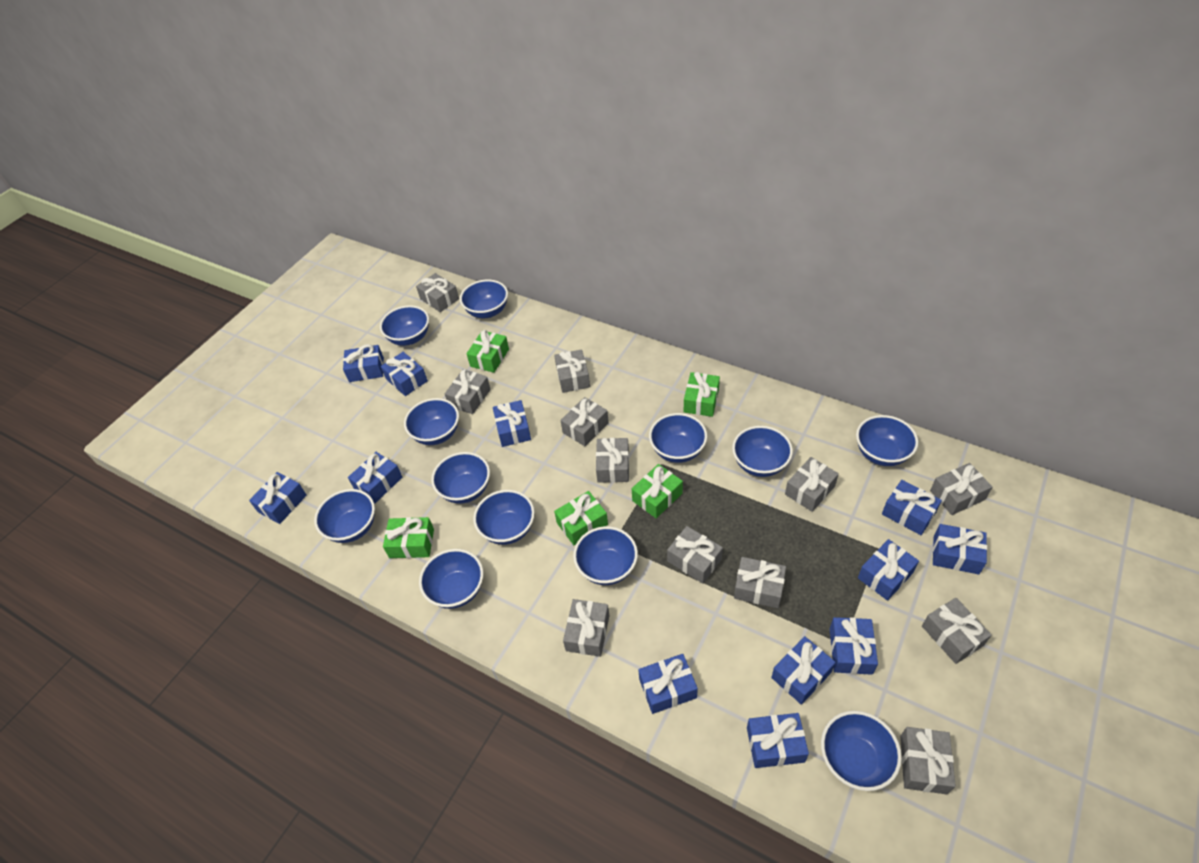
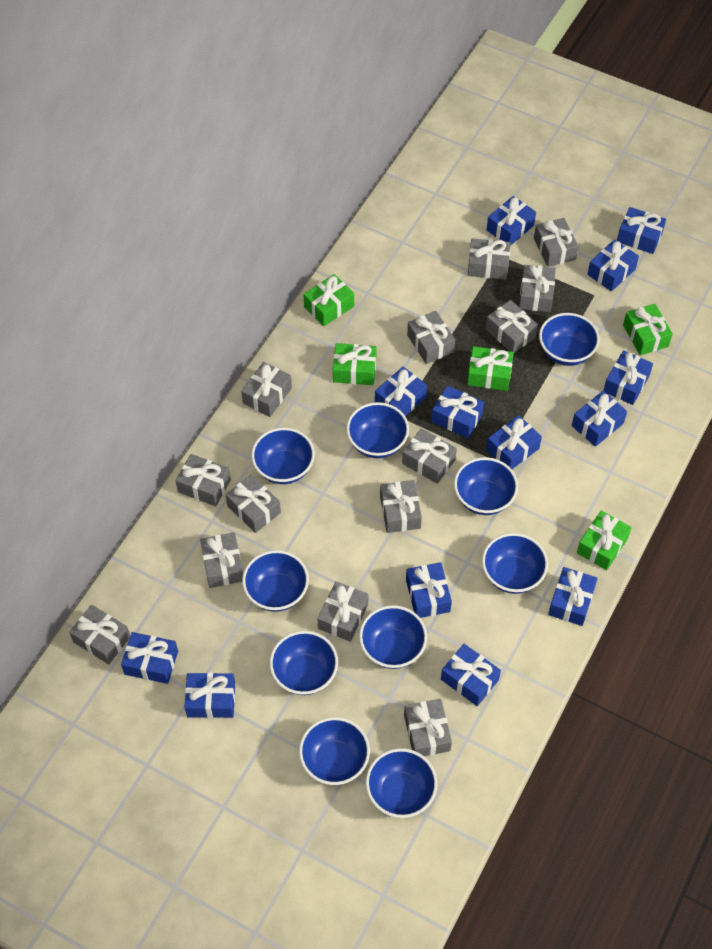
blue bowl: 12 -> 10
blue gift: 12 -> 13
grey gift: 12 -> 14

